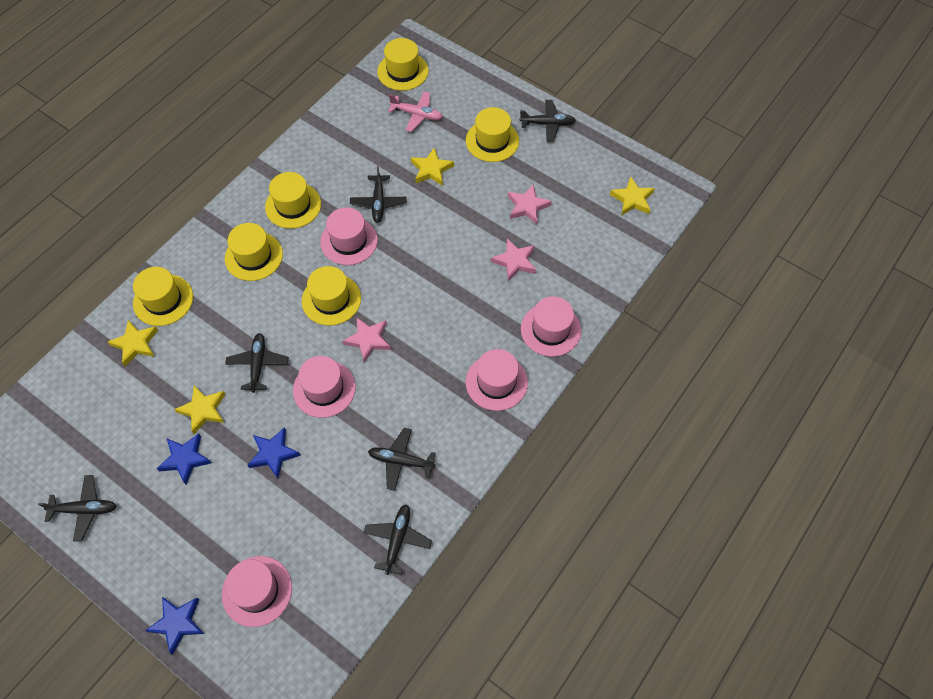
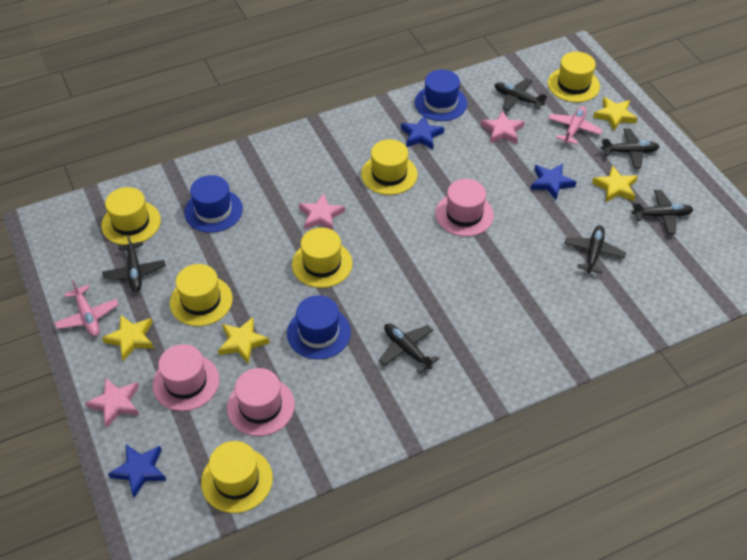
blue hat: 0 -> 3
pink hat: 5 -> 3
pink plane: 1 -> 2

